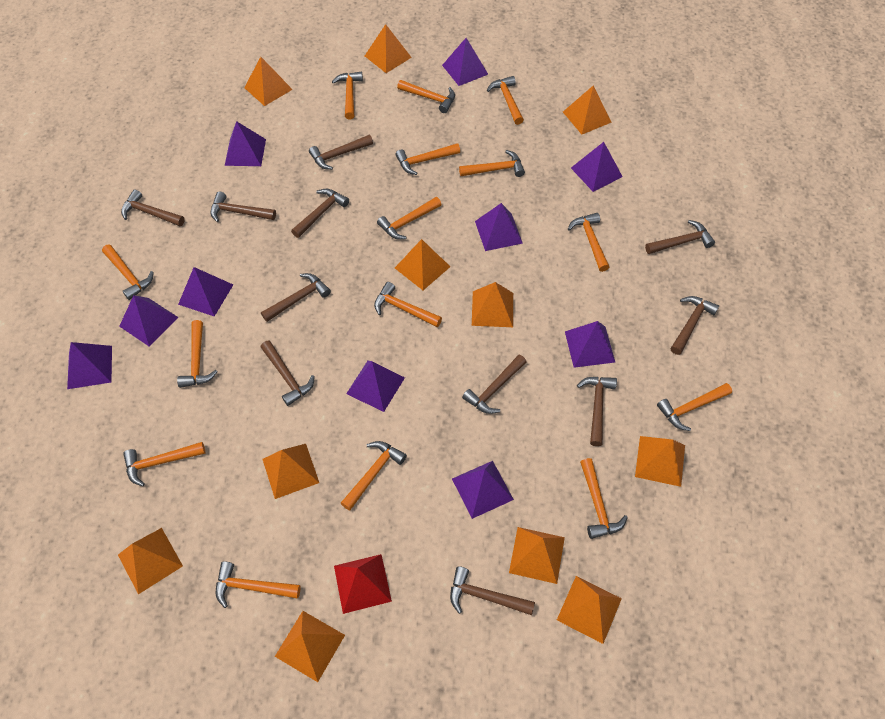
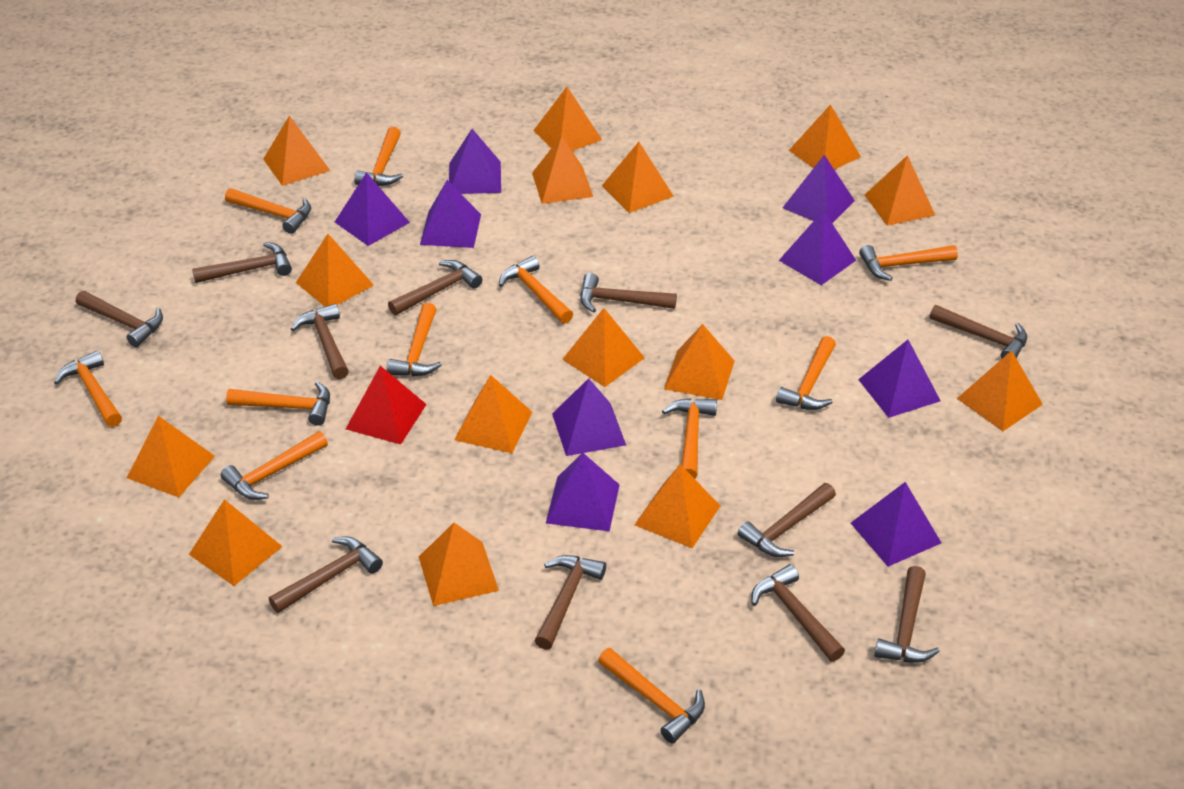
orange hammer: 15 -> 11
orange pyramid: 11 -> 15
purple pyramid: 10 -> 9

